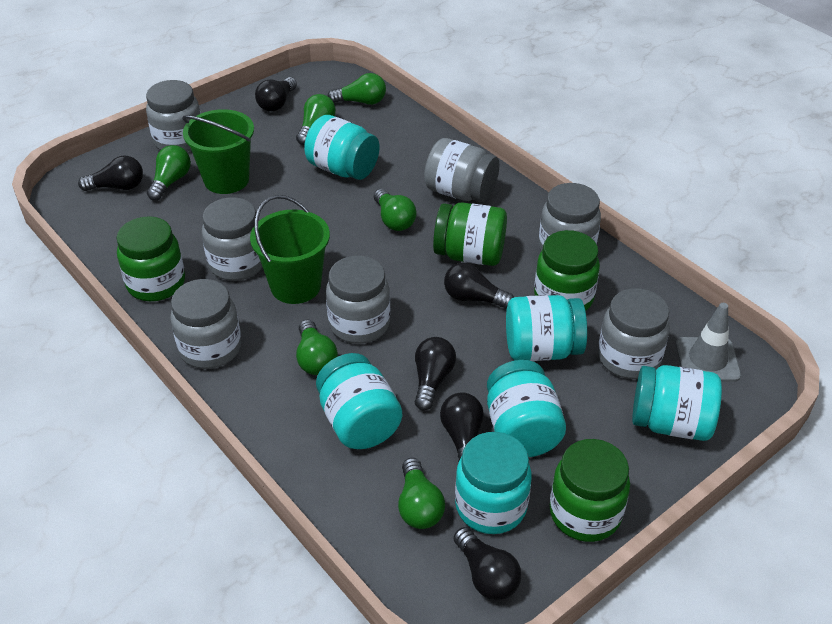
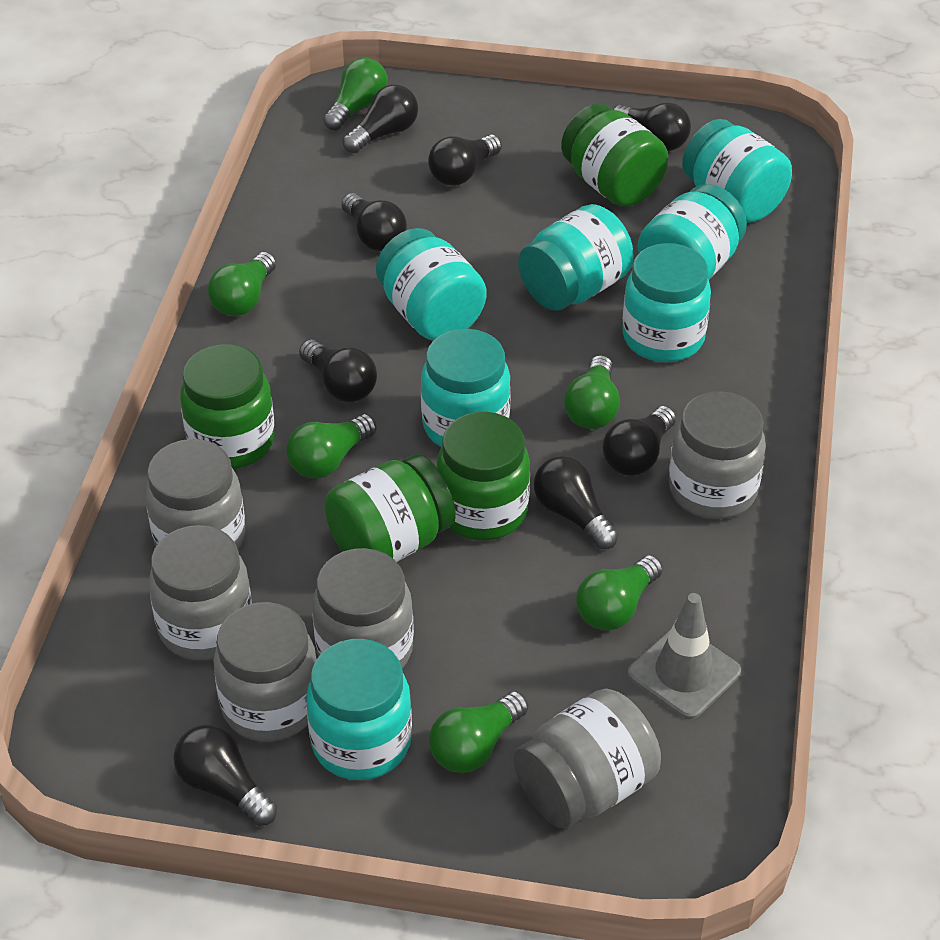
black light bulb: 6 -> 8
green bucket: 2 -> 0
grey jar: 7 -> 6
turquoise jar: 6 -> 7

